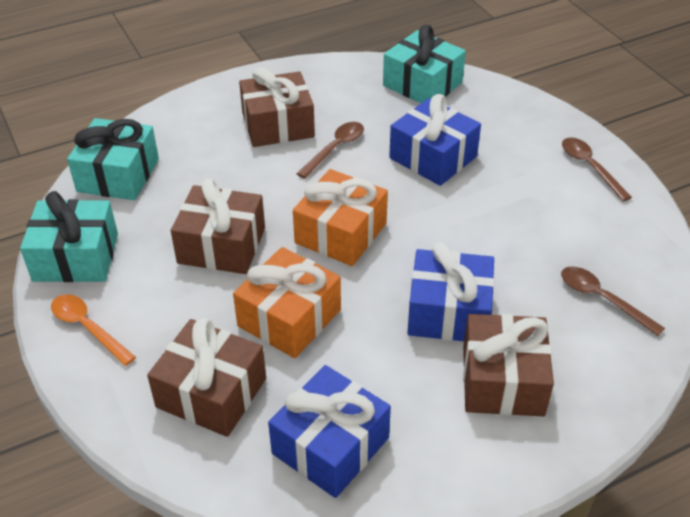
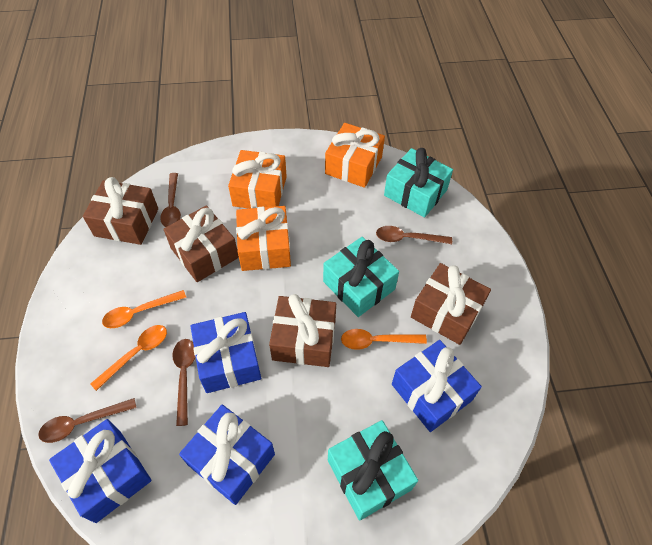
blue gift: 3 -> 4
brown spoon: 3 -> 4
orange gift: 2 -> 3
orange spoon: 1 -> 3

